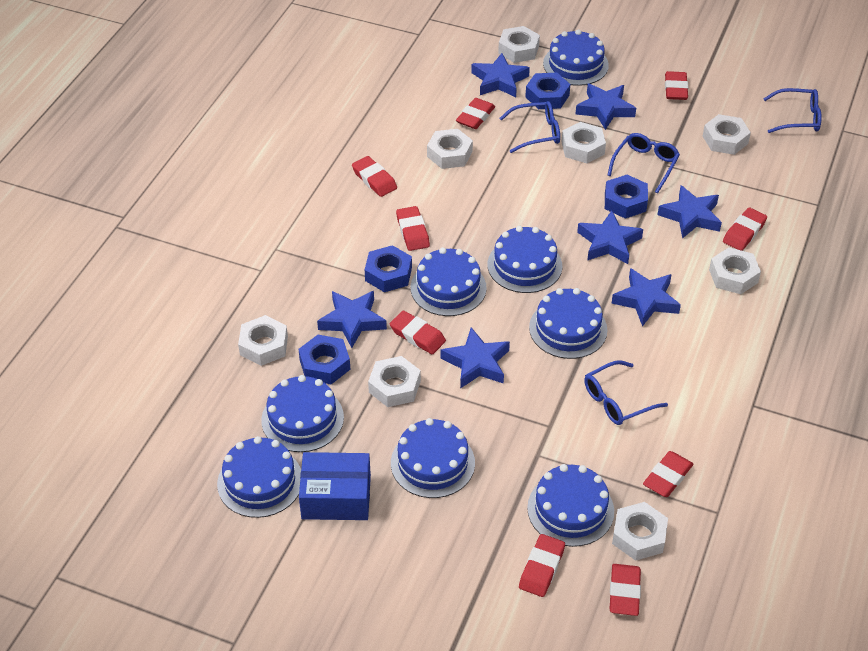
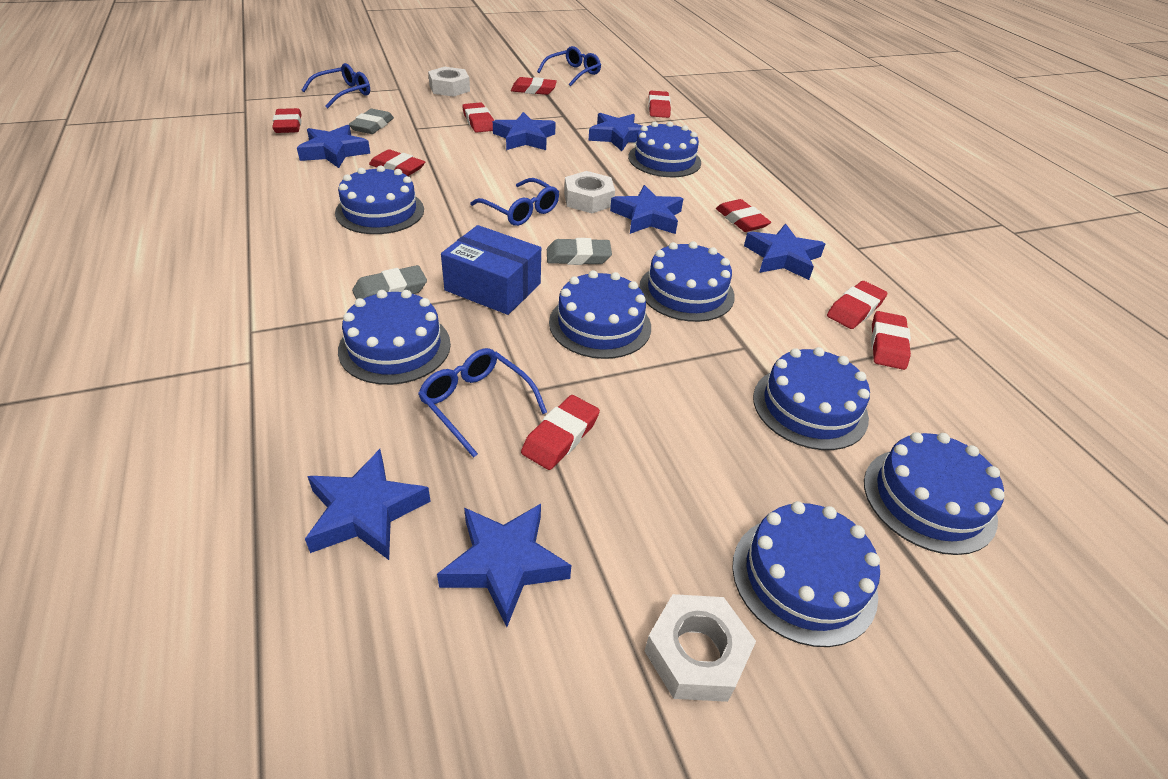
blue nut: 4 -> 0
grey eraser: 0 -> 3
white nut: 8 -> 3

